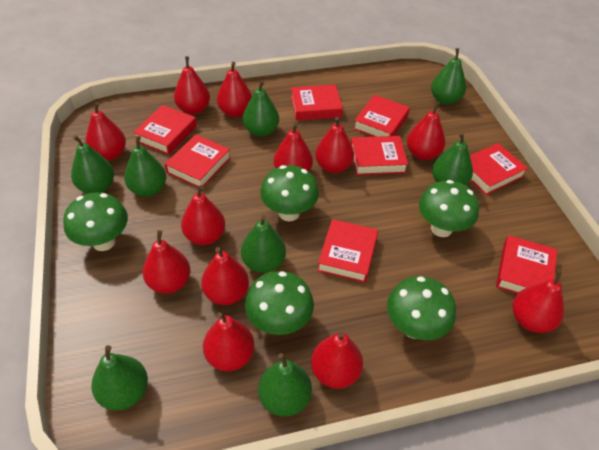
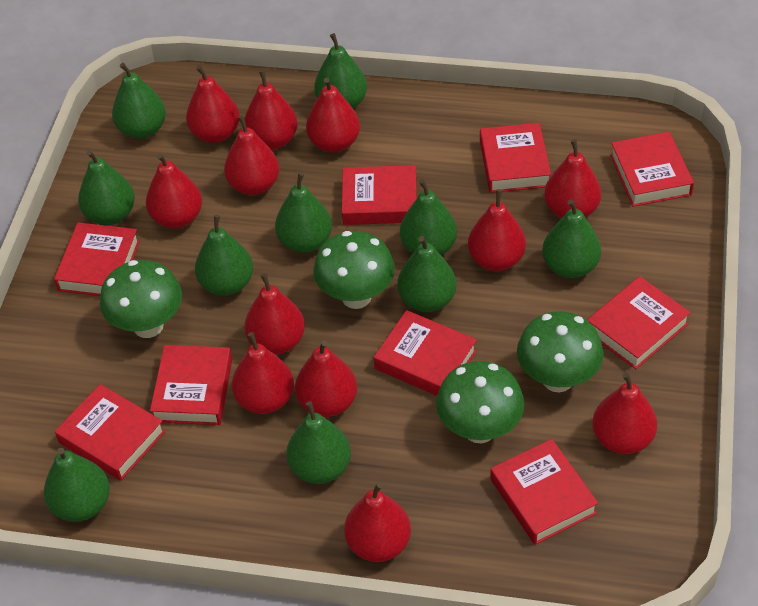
green mushroom: 5 -> 4
green pear: 8 -> 10
red book: 8 -> 9

